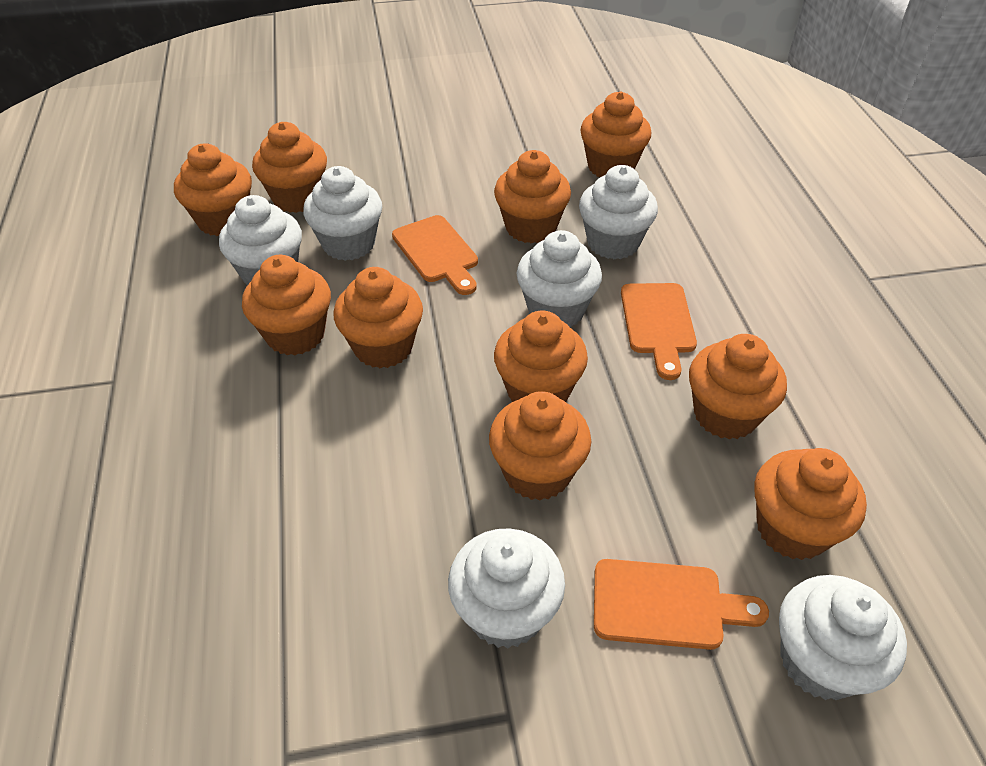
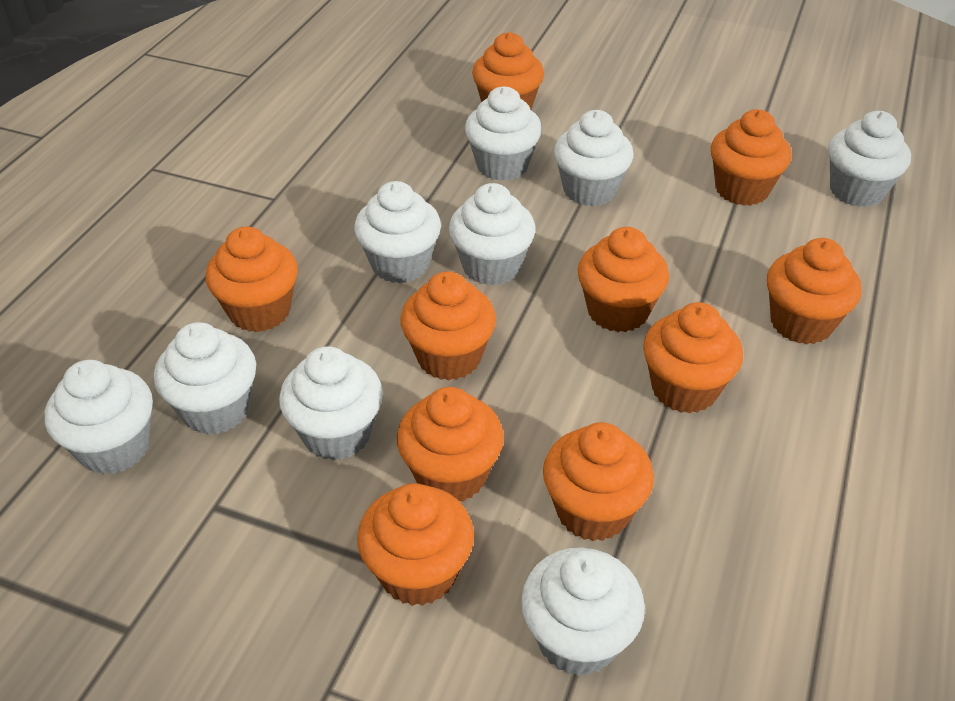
orange cutting board: 3 -> 0
white cupcake: 6 -> 9

